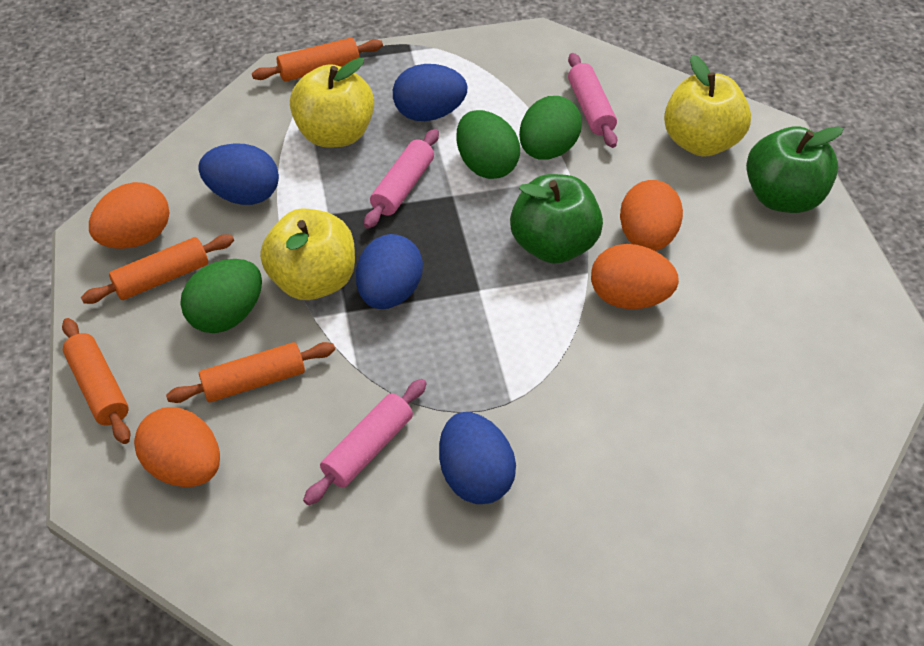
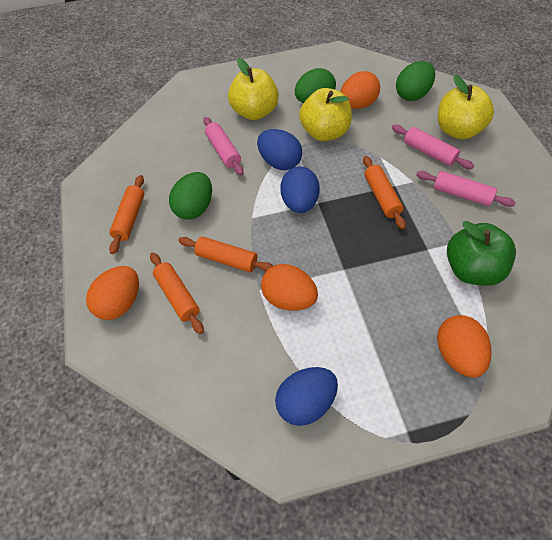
blue egg: 4 -> 3
green apple: 2 -> 1

